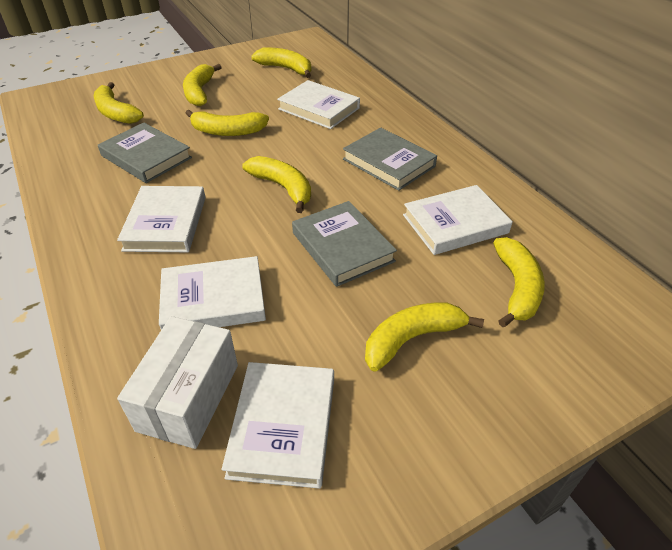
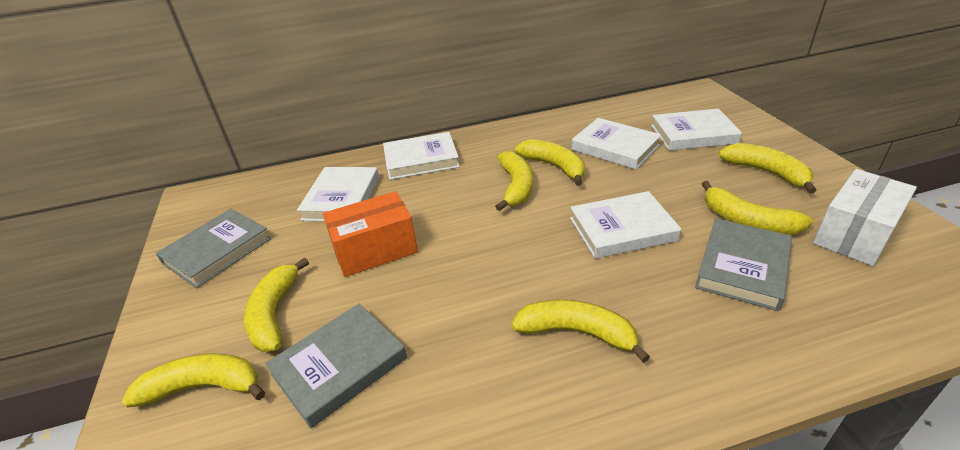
orange box: 0 -> 1

